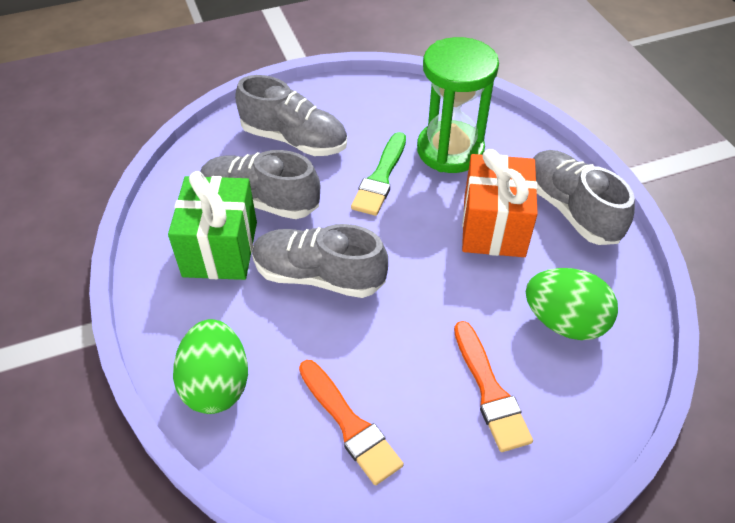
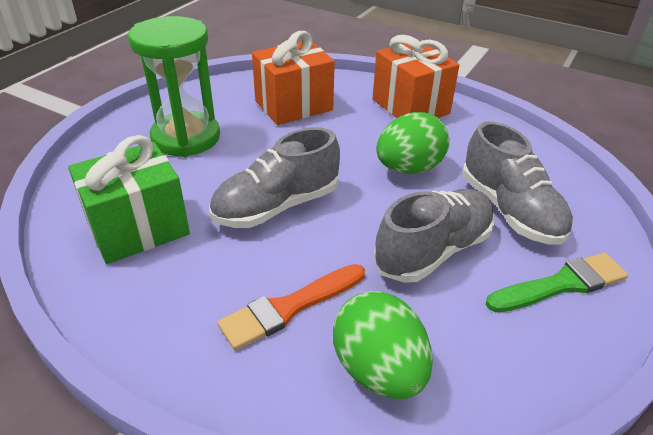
grey shoe: 4 -> 3
orange brush: 2 -> 1
orange gift: 1 -> 2

